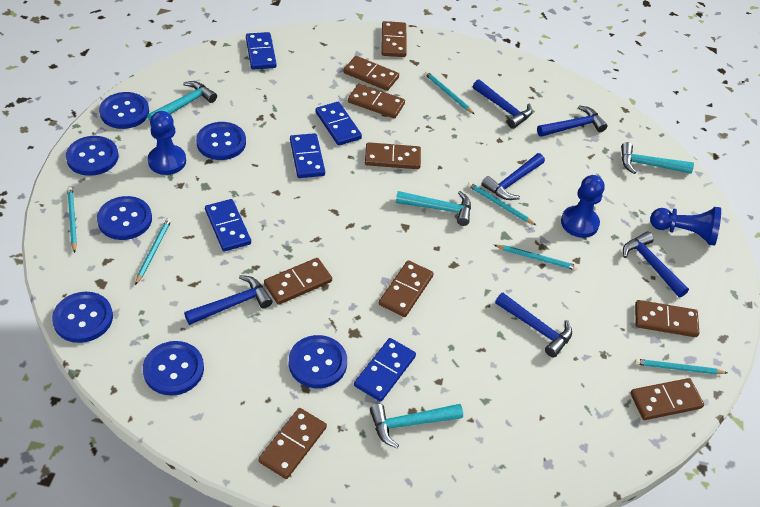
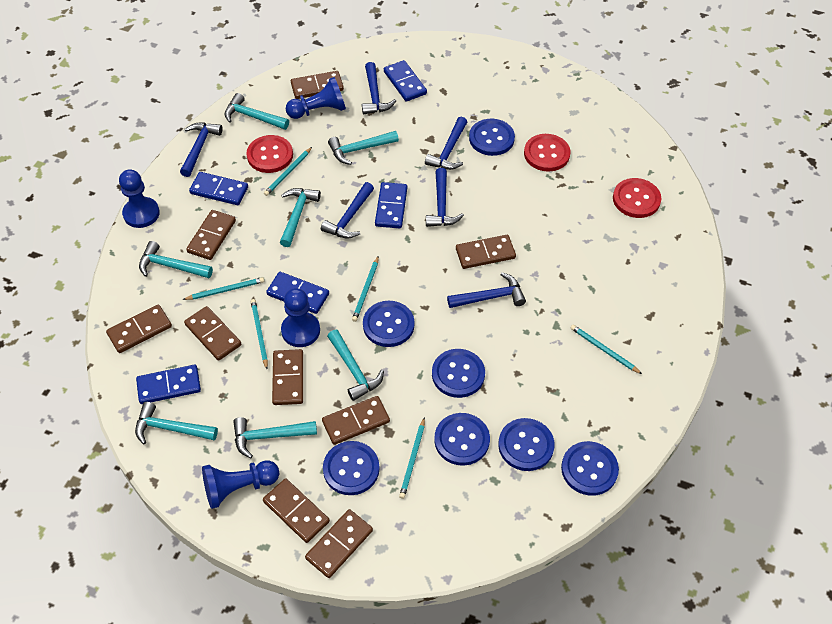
blue pawn: 3 -> 4
red button: 0 -> 3
turquoise hammer: 4 -> 7

